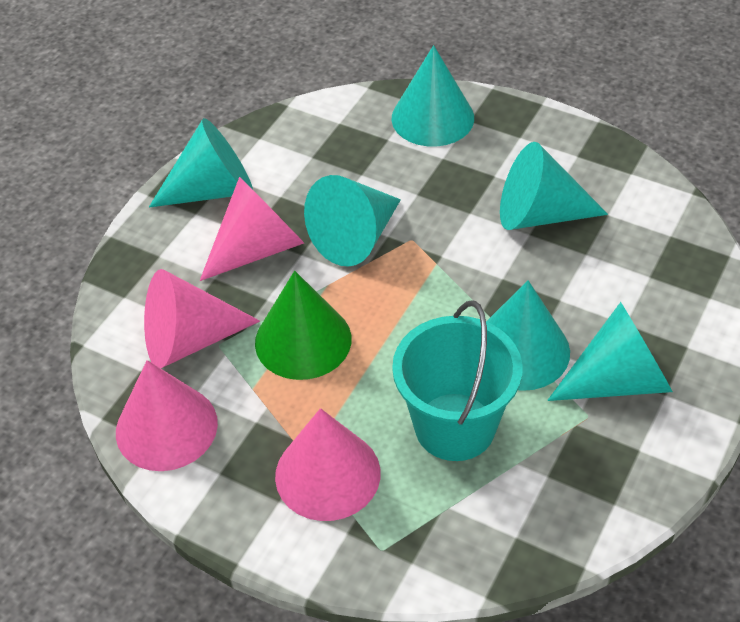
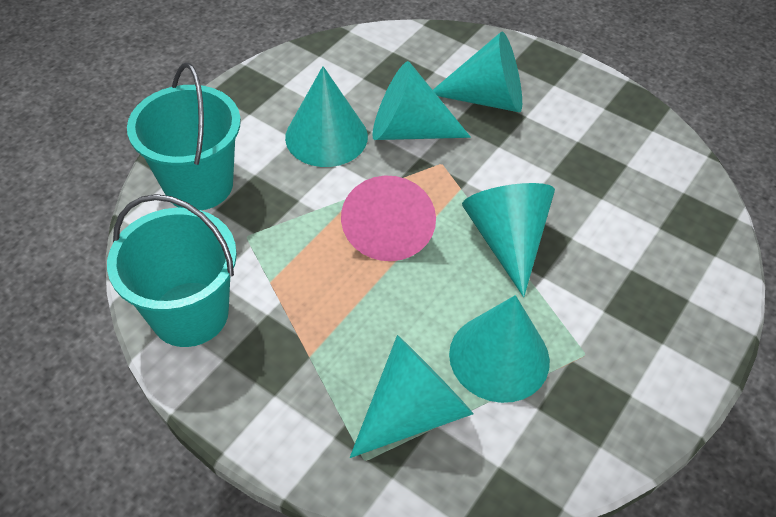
green cone: 1 -> 0
pink cone: 4 -> 1
turquoise bucket: 1 -> 2

